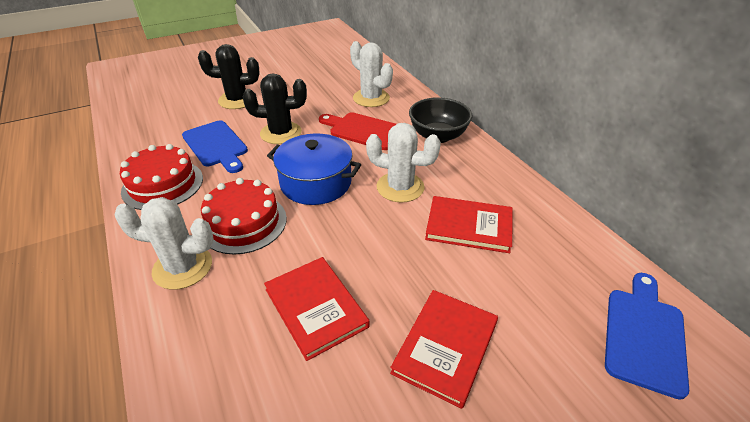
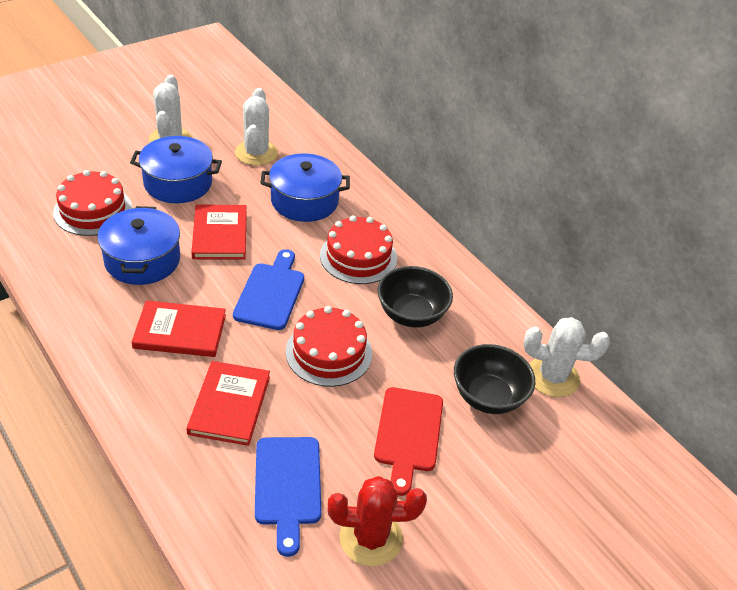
black bowl: 1 -> 2
black cactus: 2 -> 0
blue pot: 1 -> 3
red cactus: 0 -> 1
red cake: 2 -> 3

